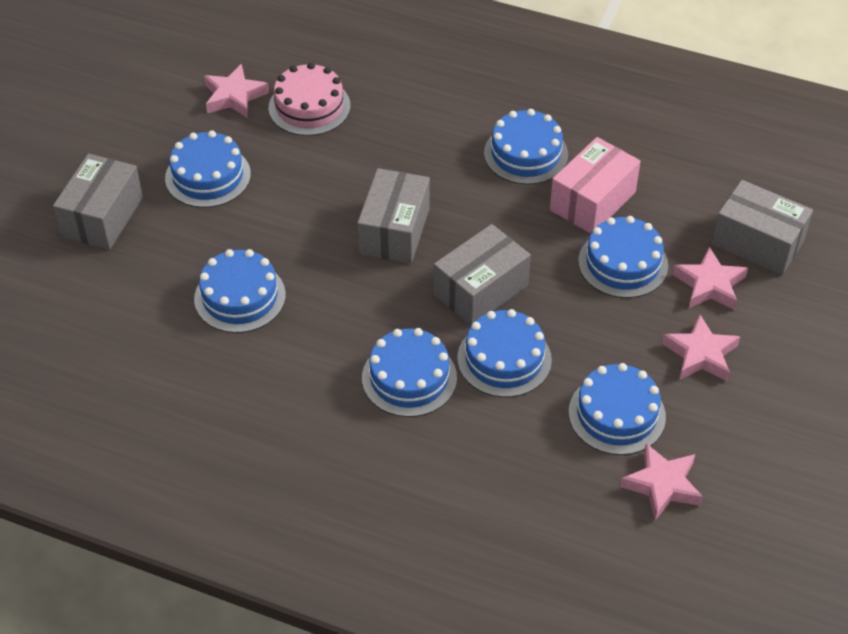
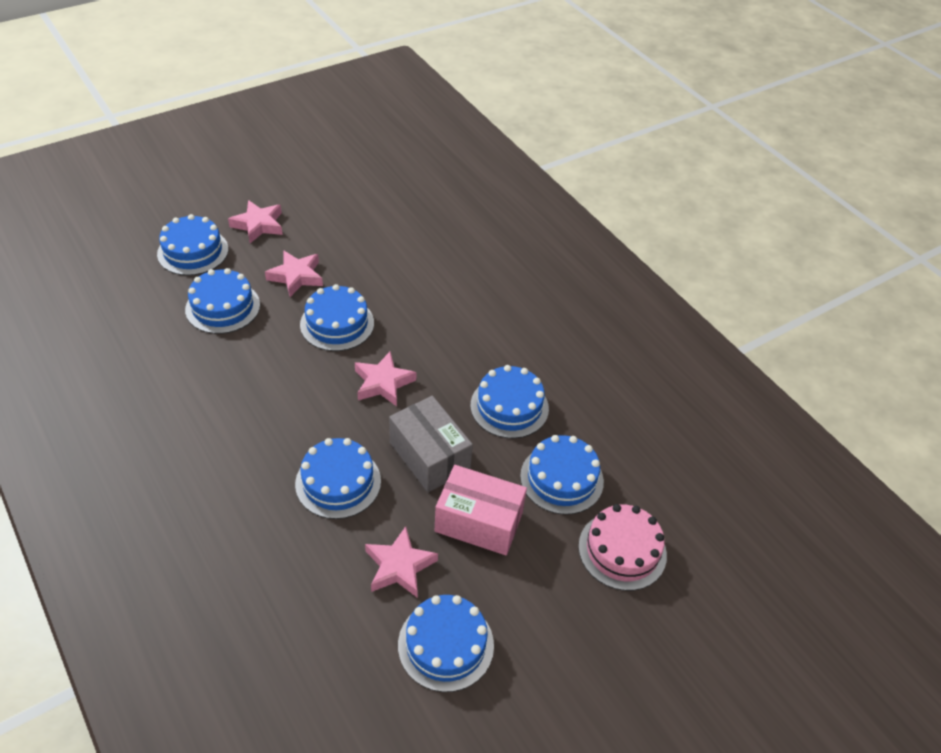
grey box: 4 -> 1

